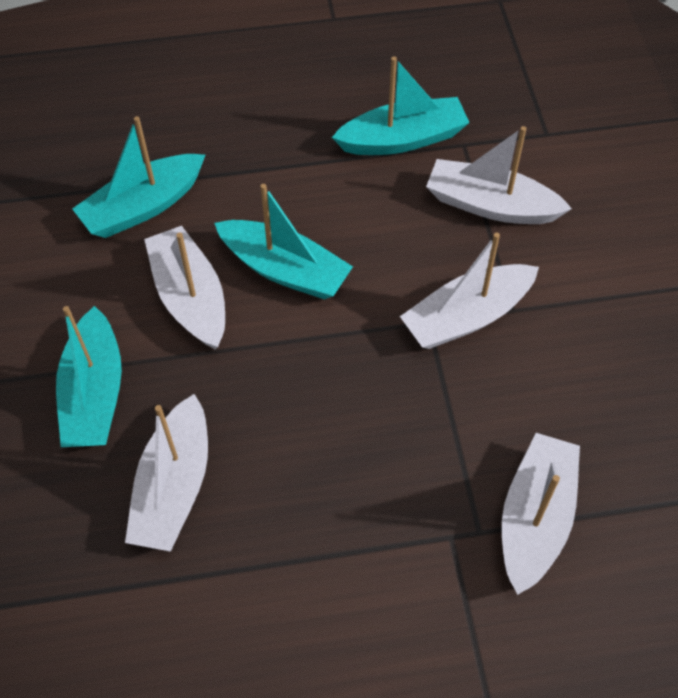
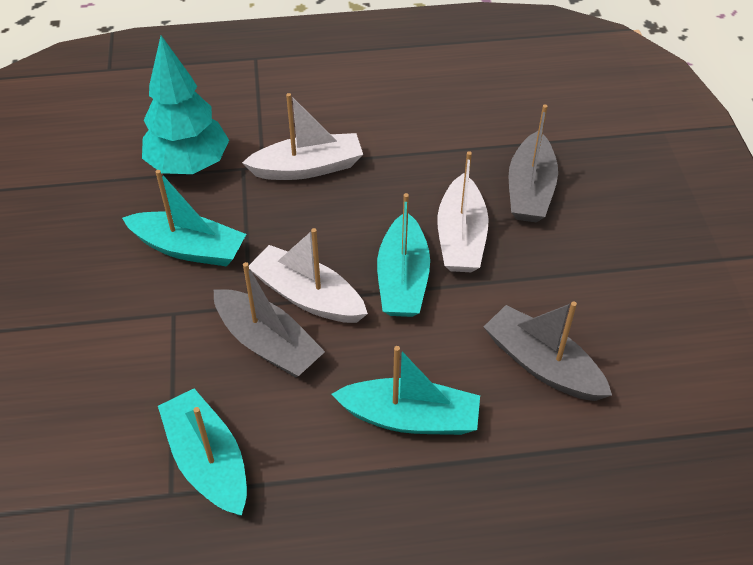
grey boat: 0 -> 3
turquoise tree: 0 -> 1
white boat: 5 -> 3

